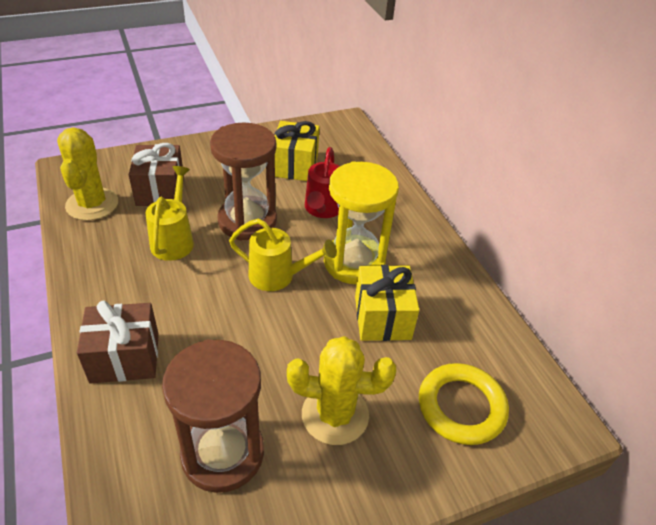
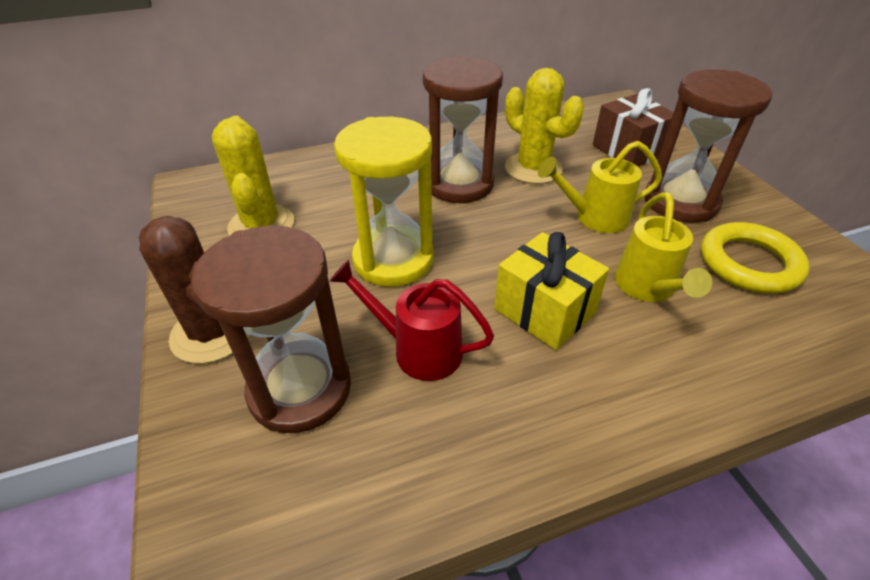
brown cactus: 0 -> 1
brown gift: 2 -> 1
brown hourglass: 2 -> 3
yellow gift: 2 -> 1

